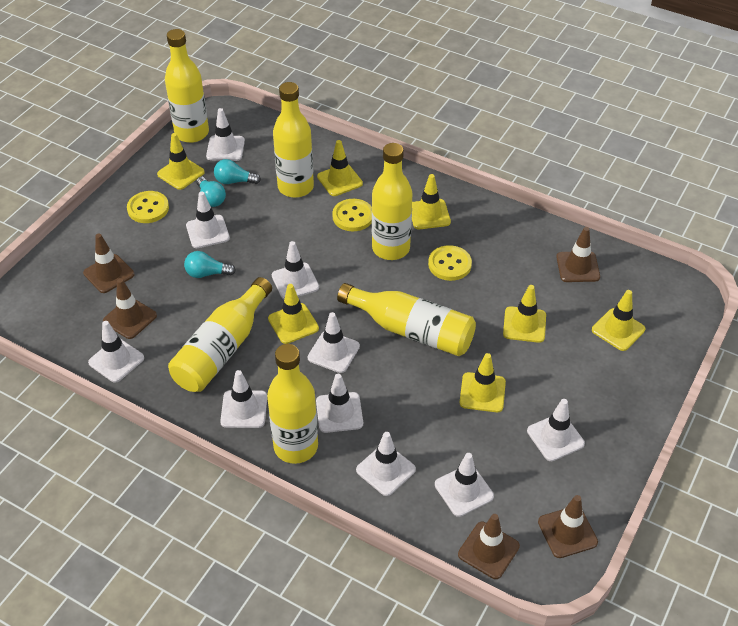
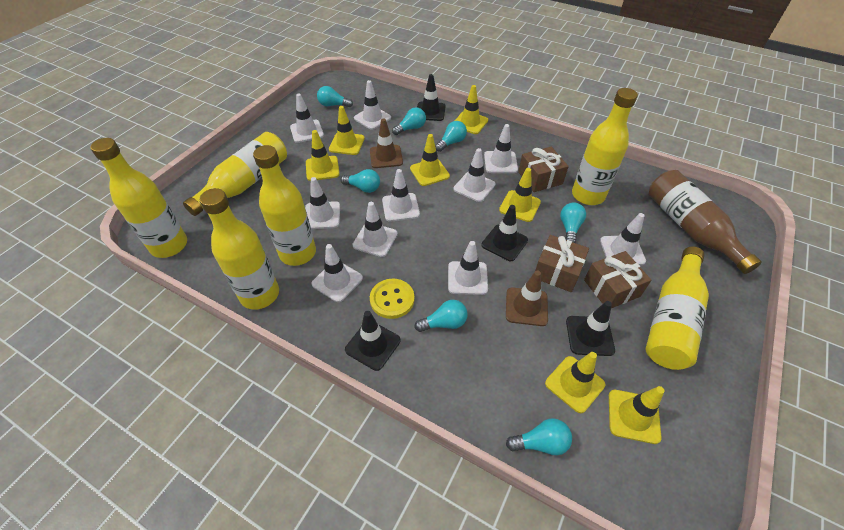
black traffic cone: 0 -> 4
brown bottle: 0 -> 1
brown gift: 0 -> 3
brown traffic cone: 5 -> 2
turquoise light bulb: 3 -> 7
yellow button: 3 -> 1

